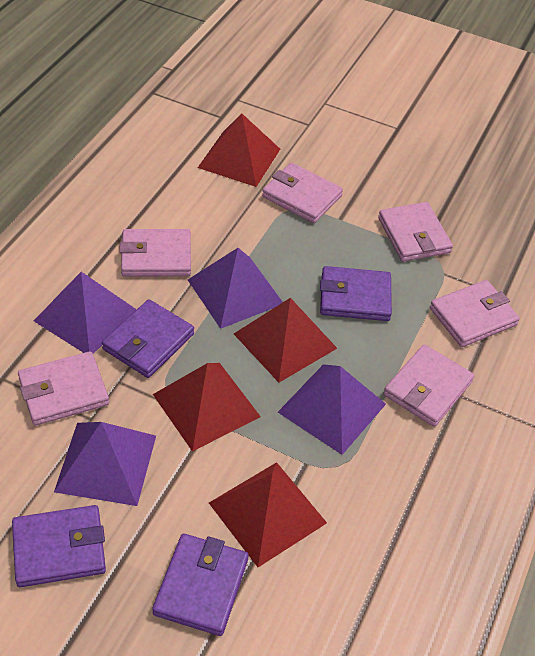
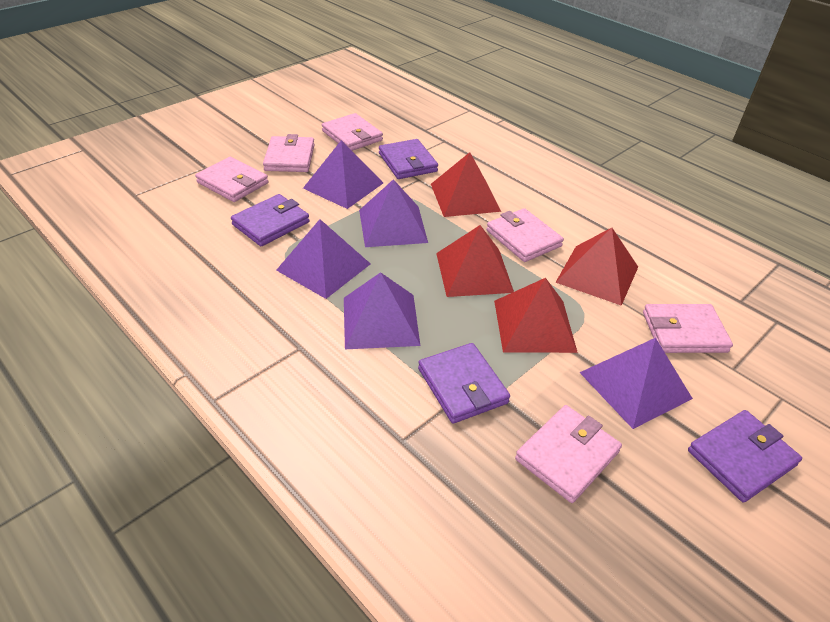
purple pyramid: 4 -> 5

